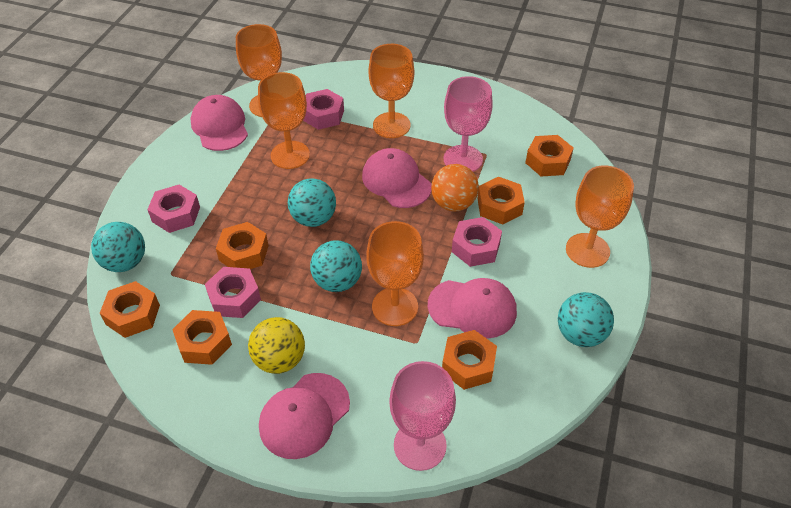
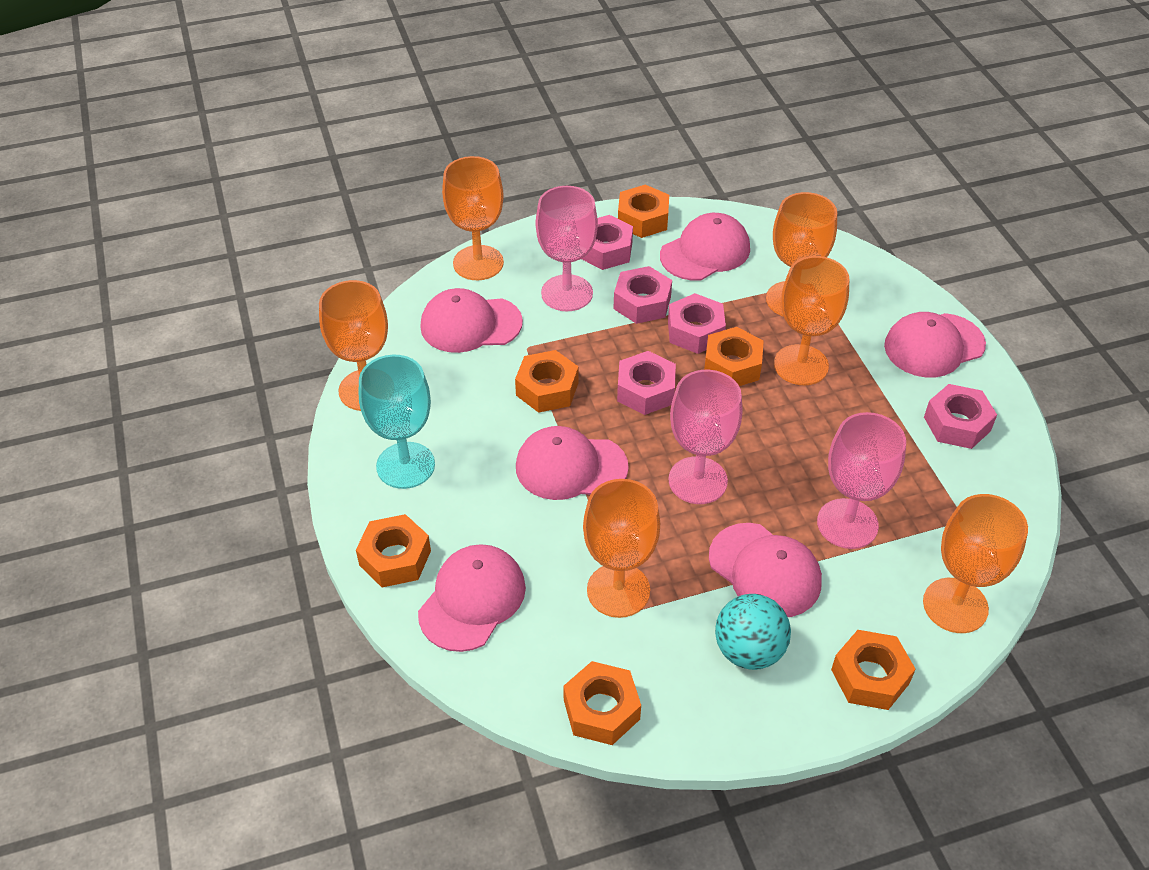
orange ball: 1 -> 0
orange goblet: 5 -> 6
pink cap: 4 -> 6
pink goblet: 2 -> 3
pink nut: 4 -> 5
turquoise ball: 4 -> 1
turquoise goblet: 0 -> 1
yellow ball: 1 -> 0

